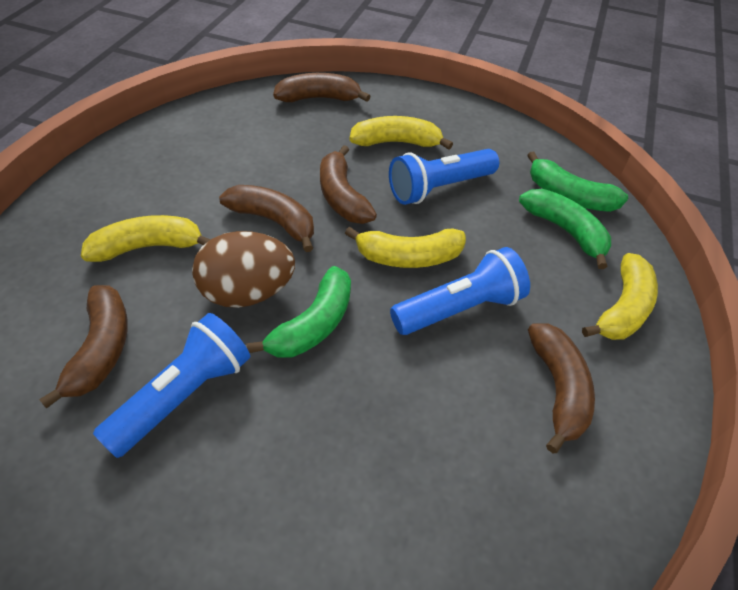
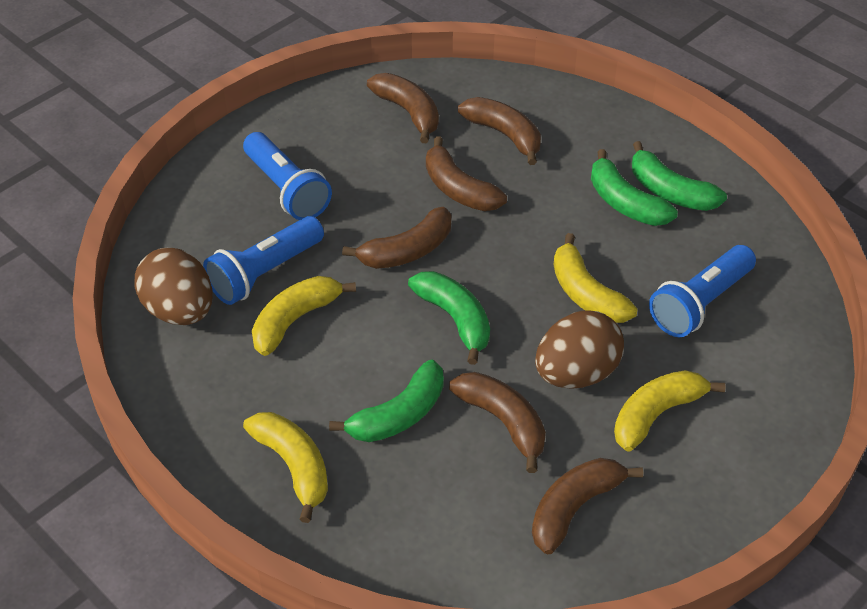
brown banana: 5 -> 6
brown egg: 1 -> 2
green banana: 3 -> 4

